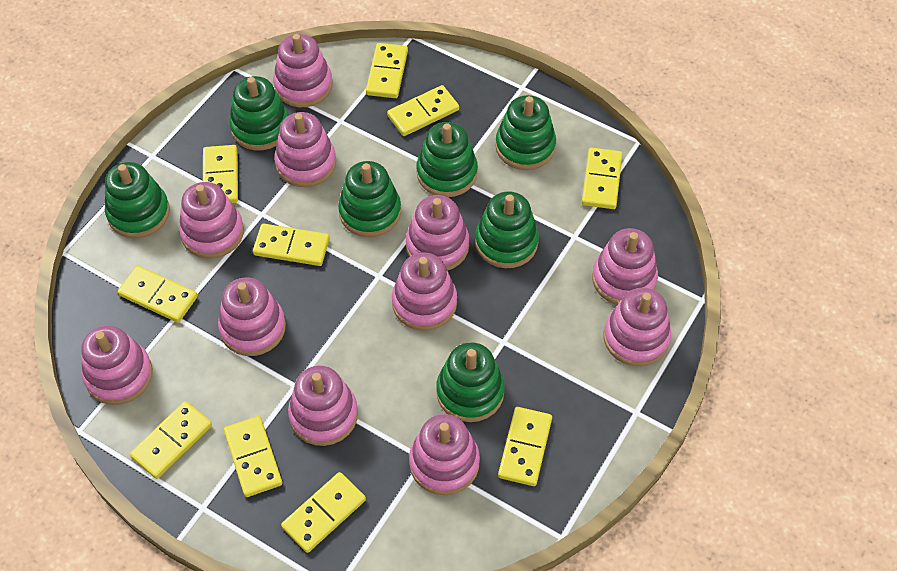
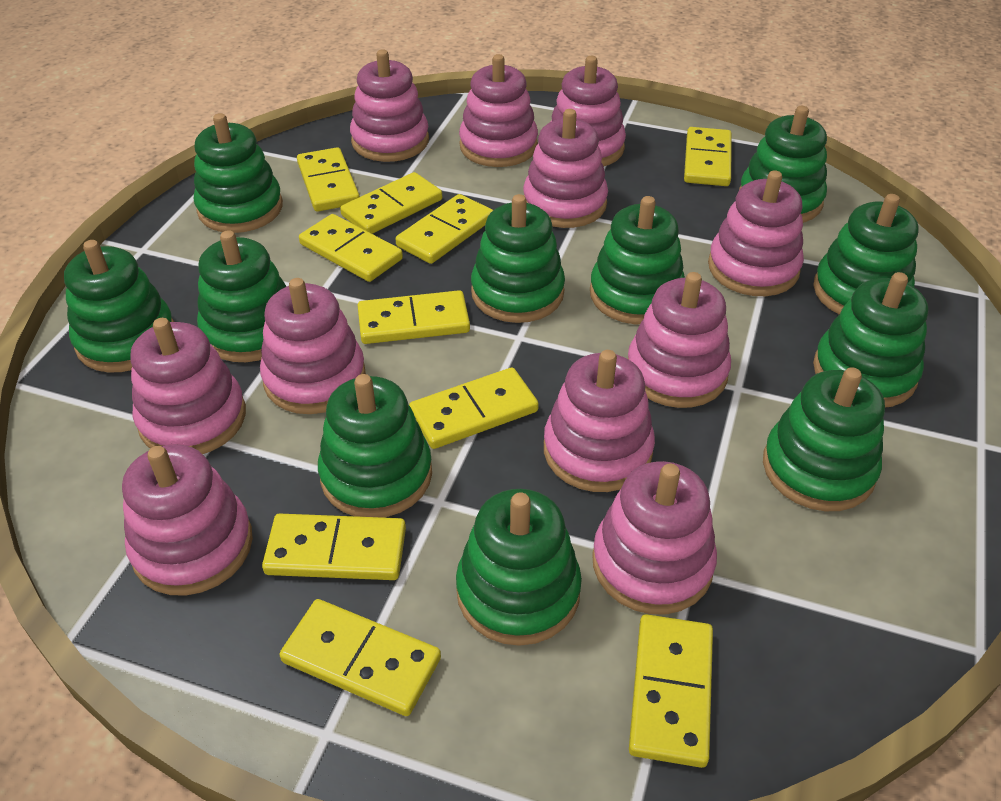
green stacking toy: 7 -> 11

